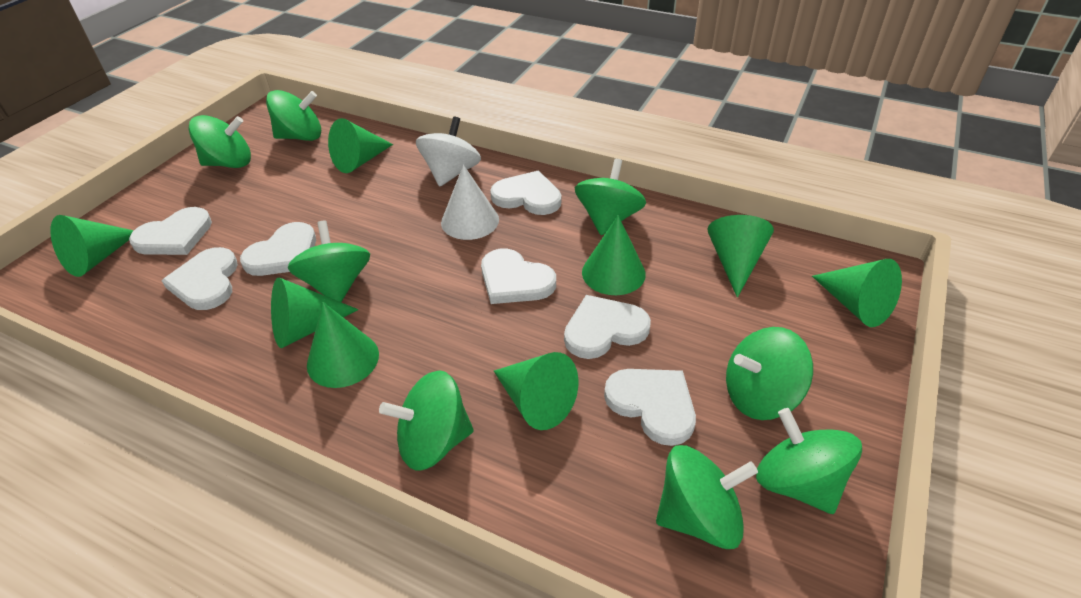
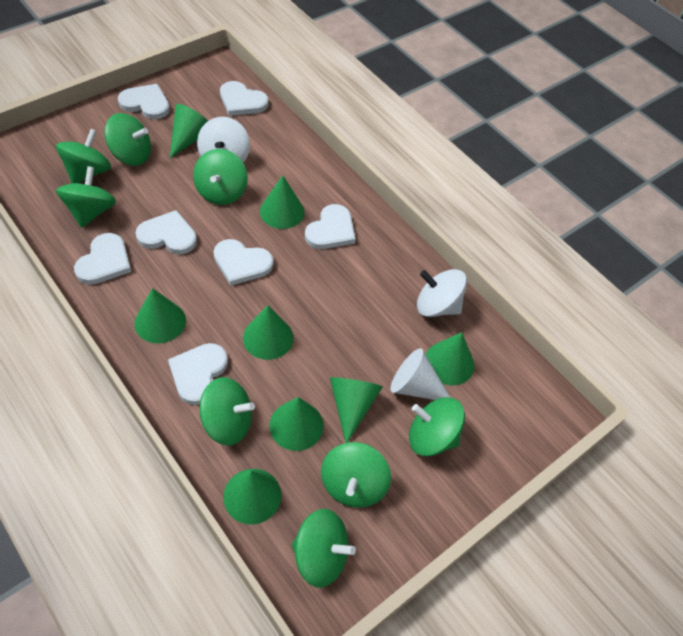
white spinning top: 1 -> 2

